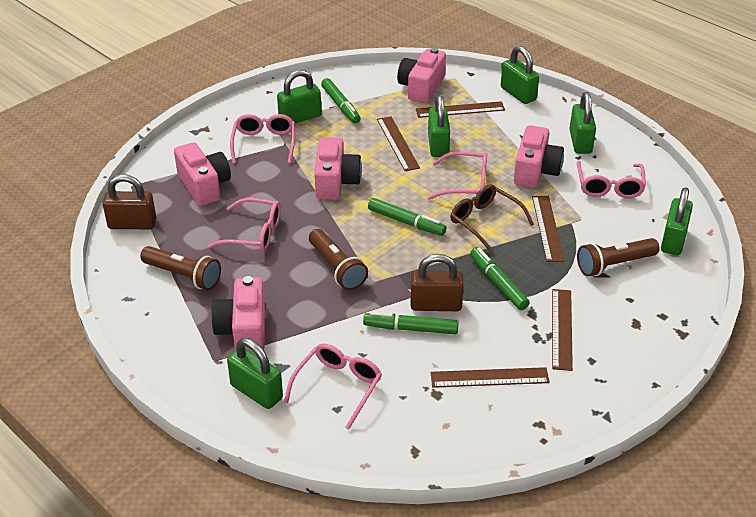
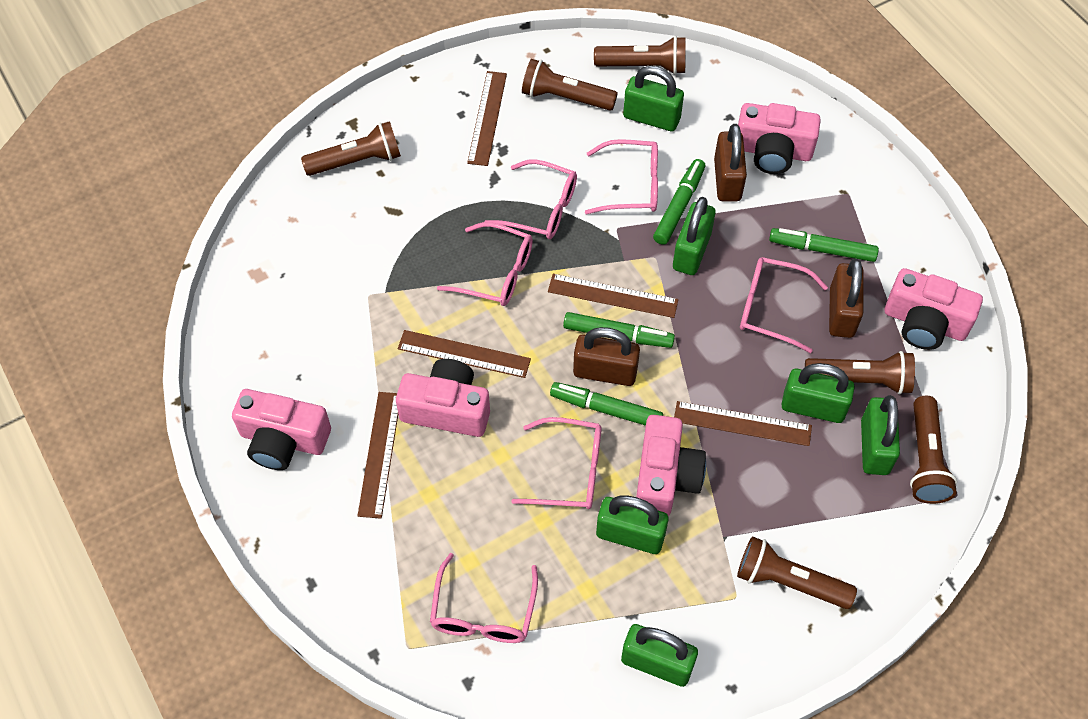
brown flashlight: 3 -> 6
brown glasses: 1 -> 0
brown padlock: 2 -> 3
pink glasses: 5 -> 6

